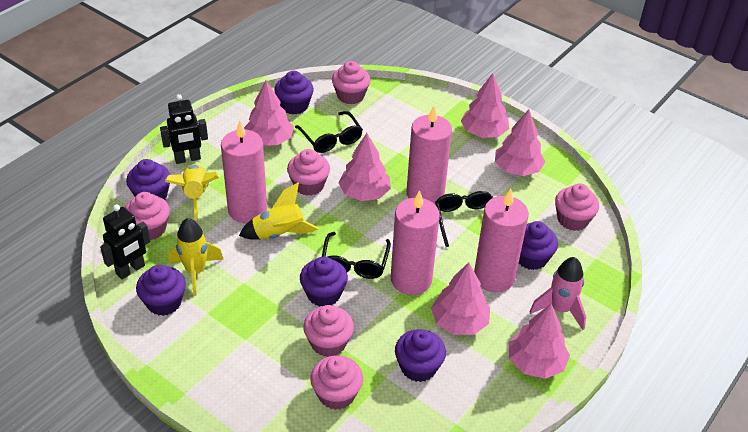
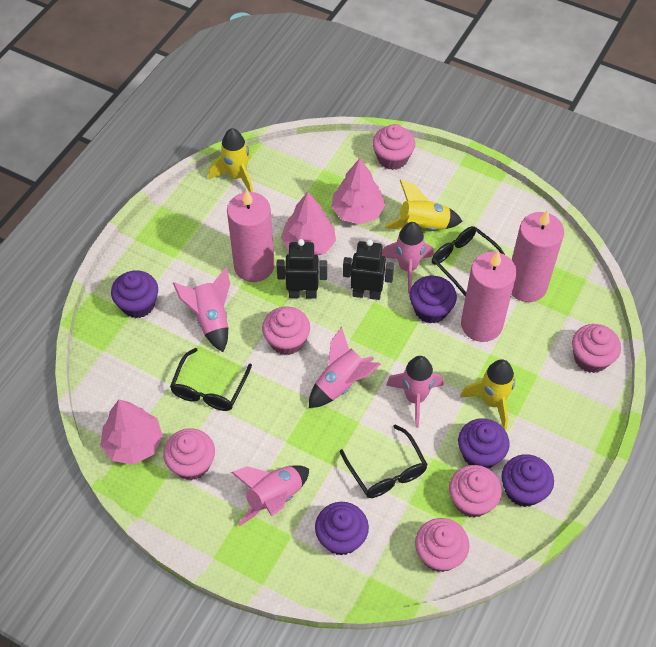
pink candle: 4 -> 3
pink rocket: 1 -> 5
pink tree: 6 -> 3
purple cupcake: 6 -> 5

